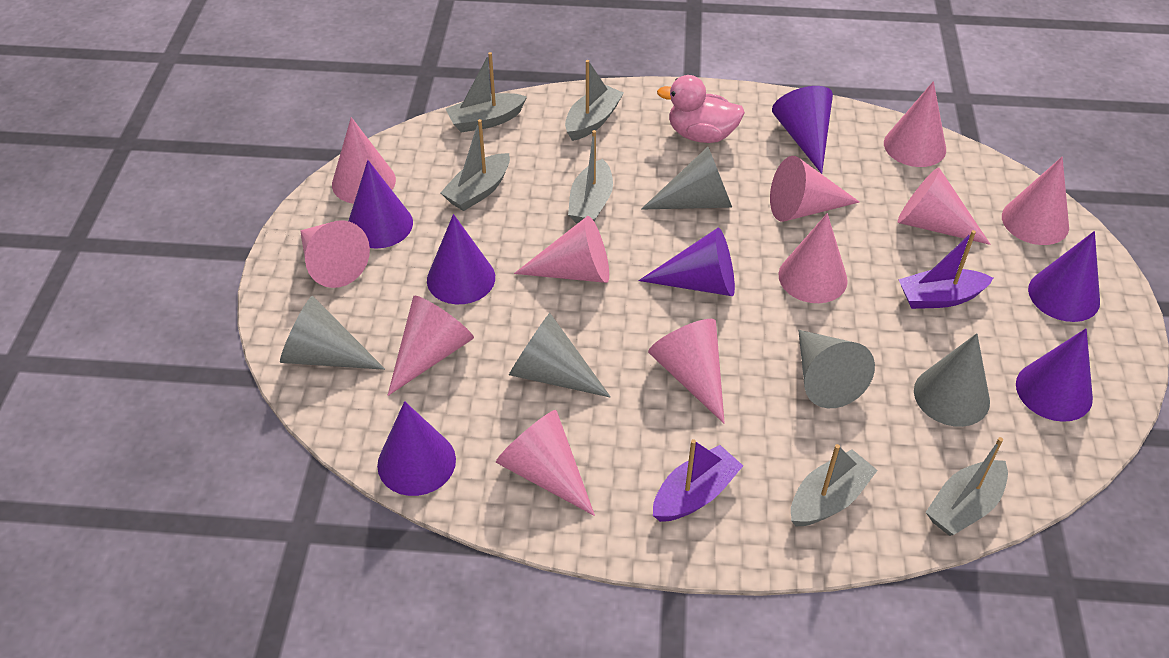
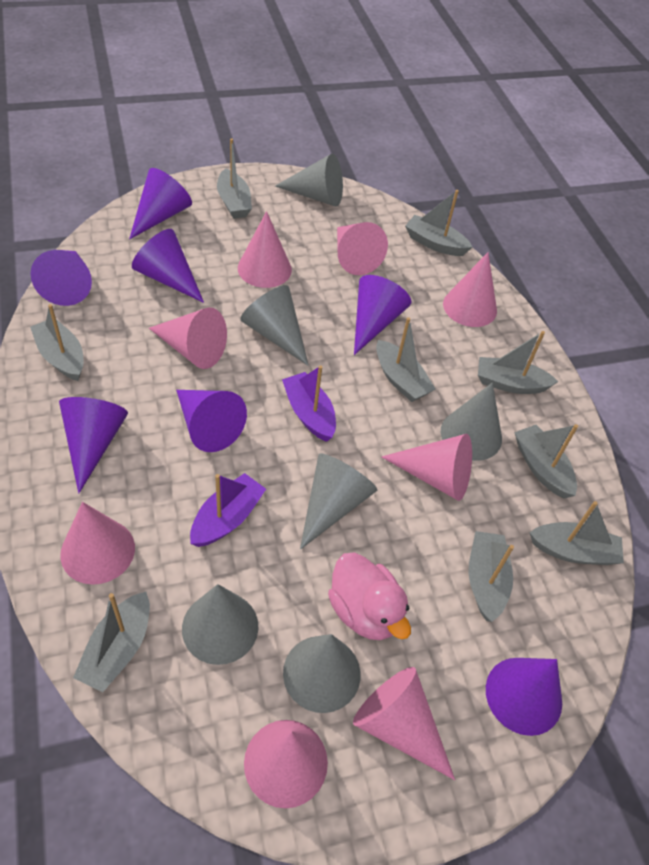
grey boat: 6 -> 9
grey cone: 5 -> 6
pink cone: 11 -> 8

